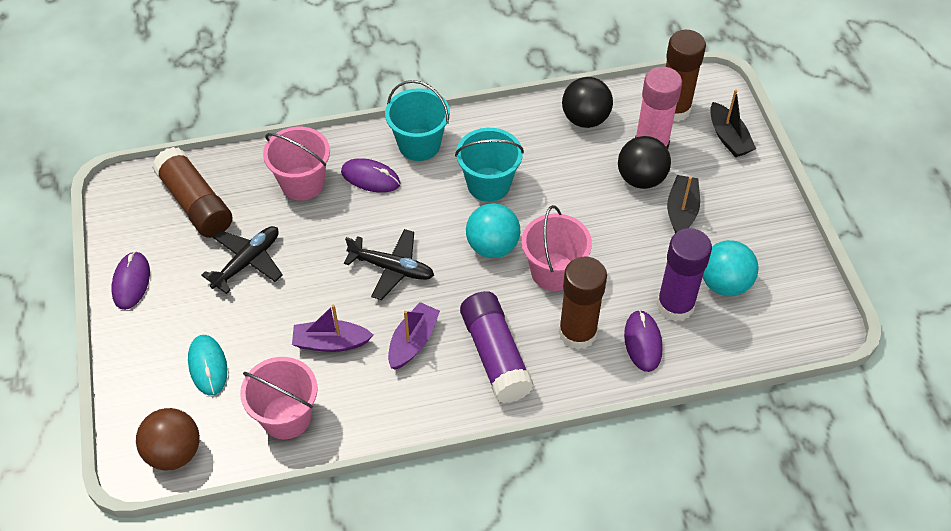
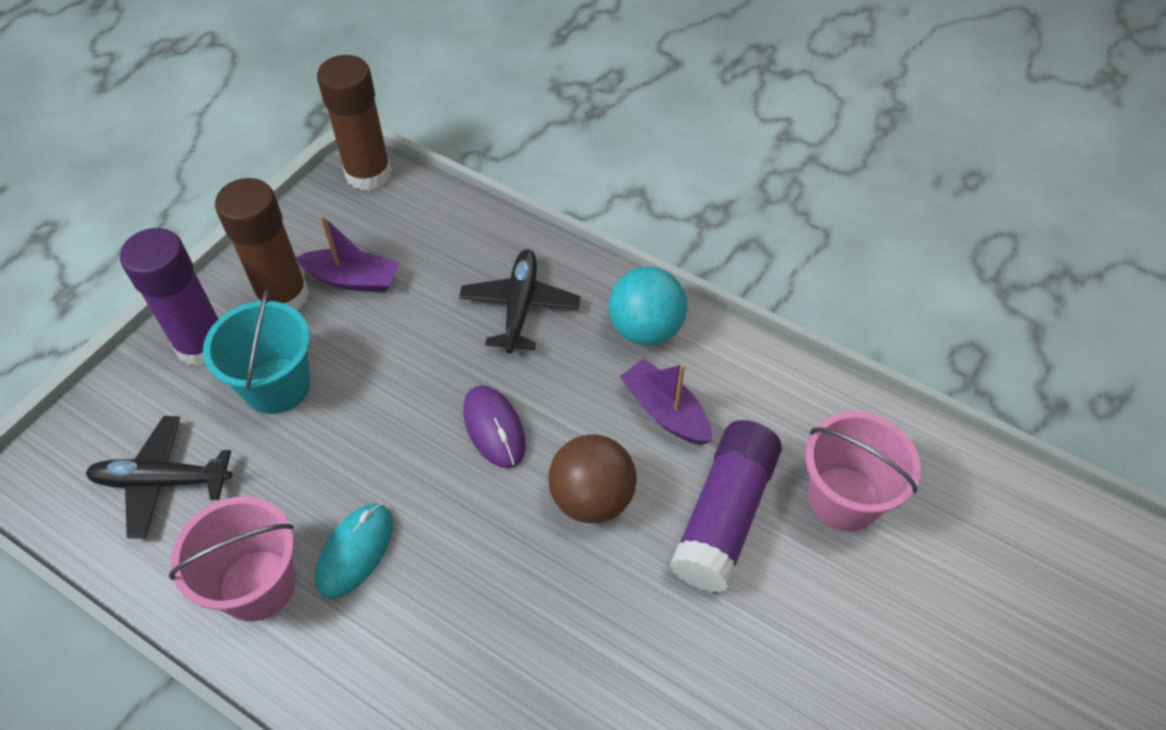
black ball: 2 -> 0
black boat: 2 -> 0
brown glue stick: 3 -> 2
pink bucket: 3 -> 2
pink glue stick: 1 -> 0
purple mouse: 3 -> 1
turquoise ball: 2 -> 1
turquoise bucket: 2 -> 1

